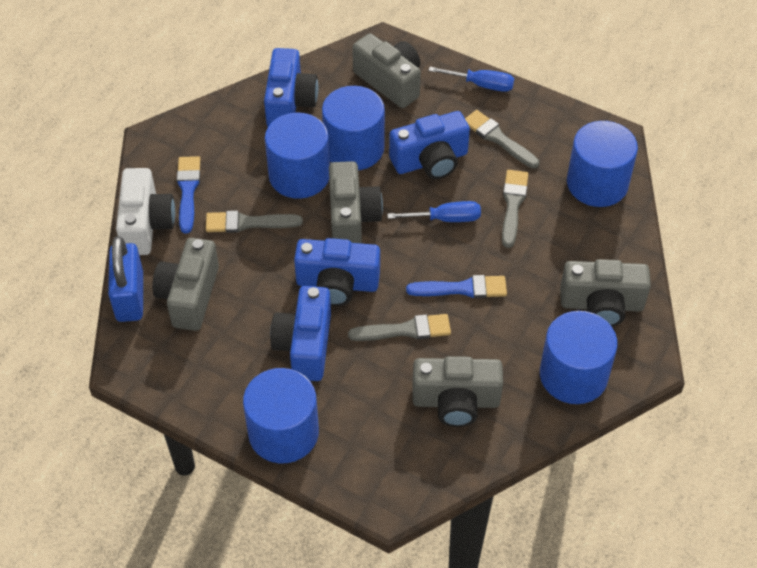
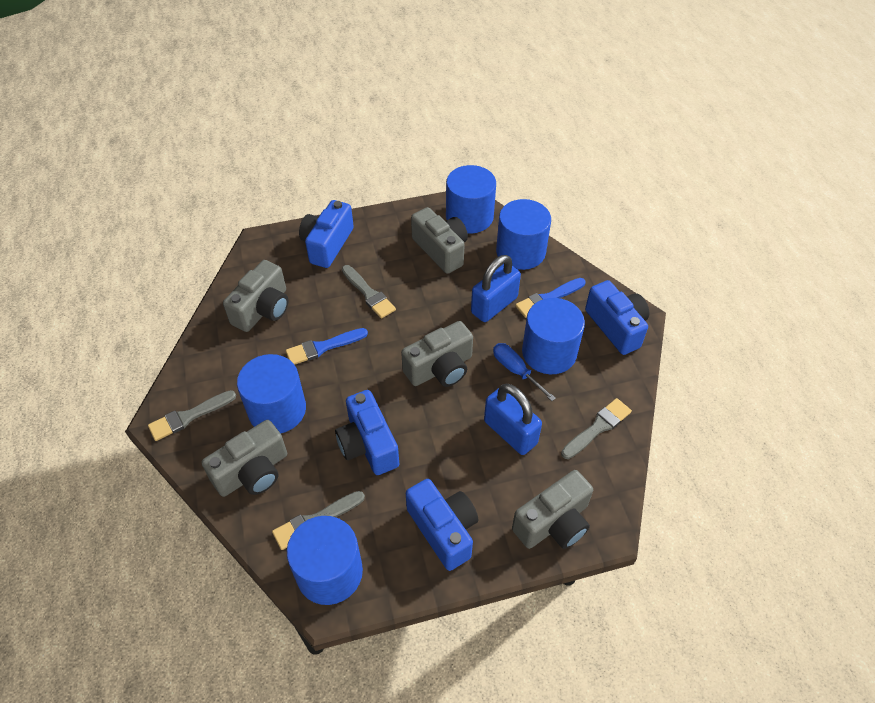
blue padlock: 1 -> 2
blue screwdriver: 2 -> 1
white camera: 1 -> 0

